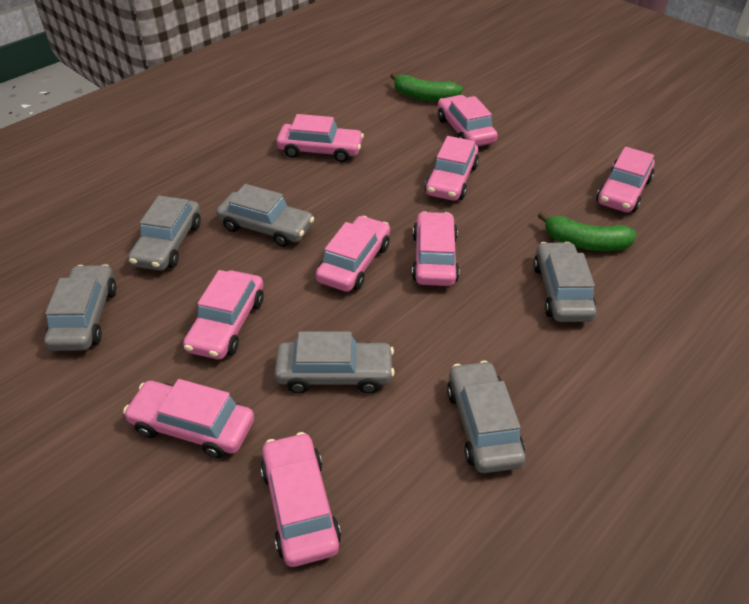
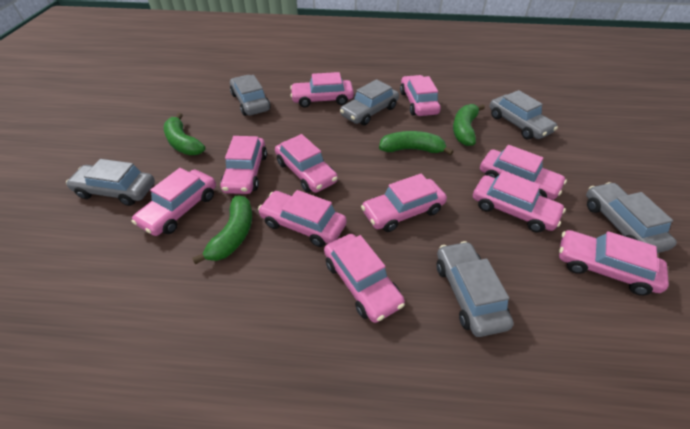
green banana: 2 -> 4
pink car: 9 -> 11

